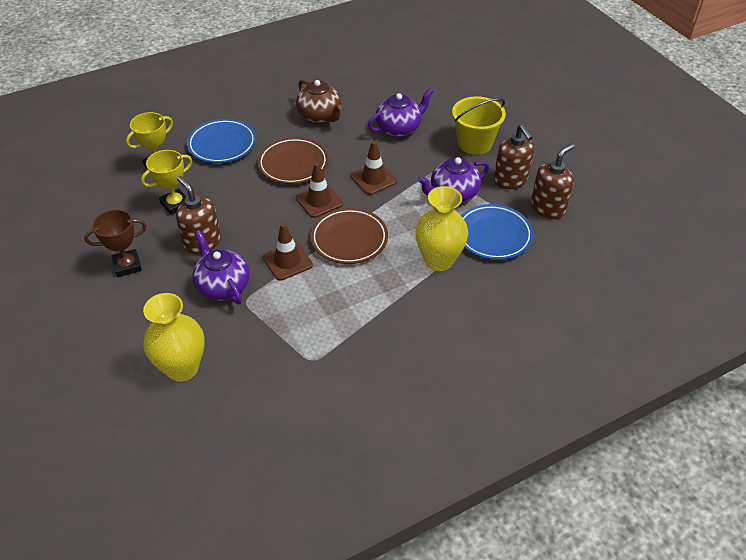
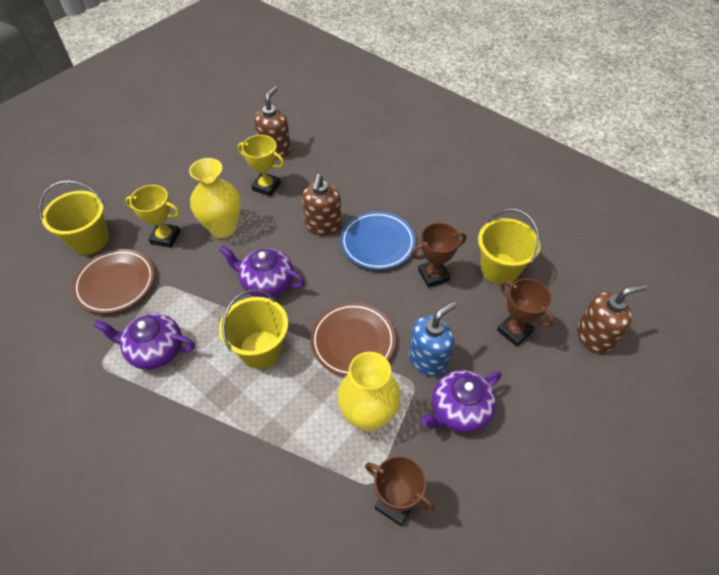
blue plate: 2 -> 1
blue soap dispenser: 0 -> 1
brown teapot: 1 -> 0
brown traffic cone: 3 -> 0
brown trophy: 1 -> 3
yellow bucket: 1 -> 3

